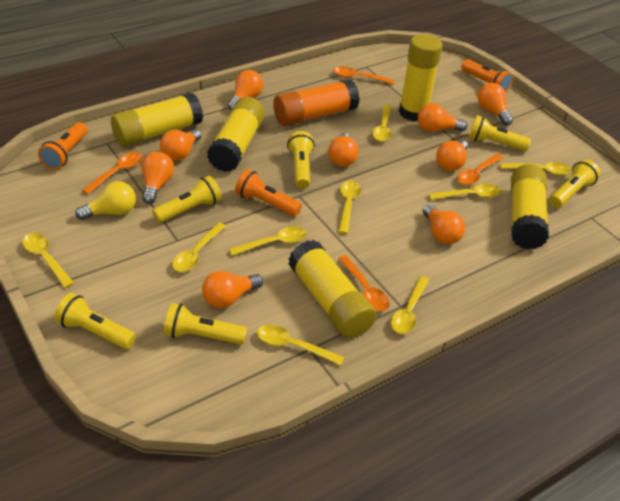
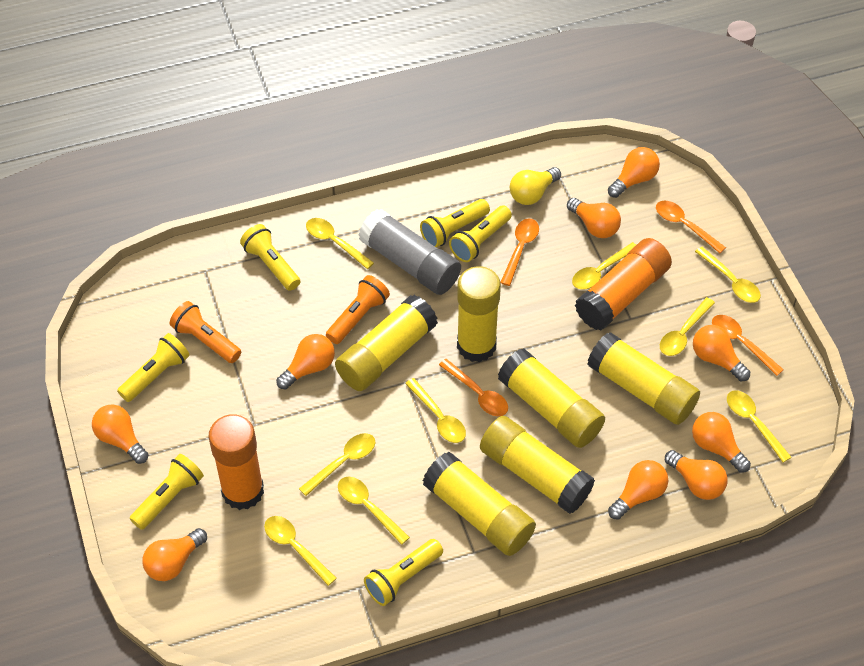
grey glue stick: 0 -> 1
orange flashlight: 3 -> 2
orange glue stick: 1 -> 2
yellow glue stick: 5 -> 6

